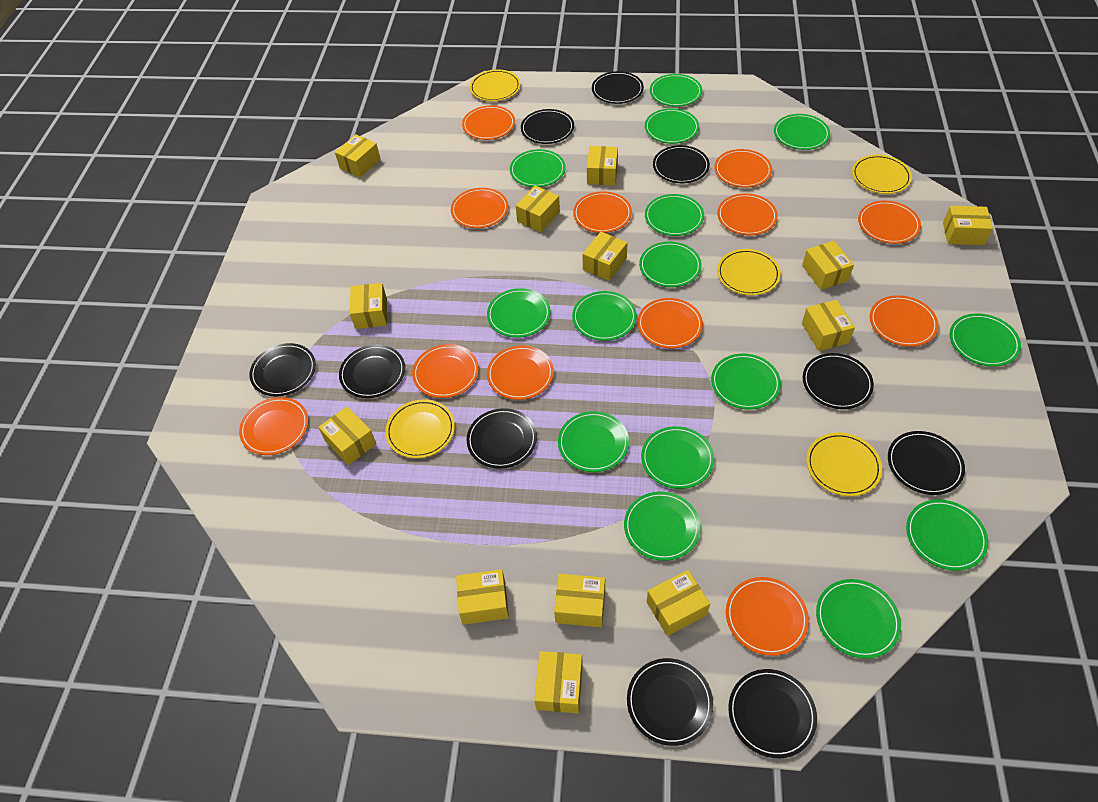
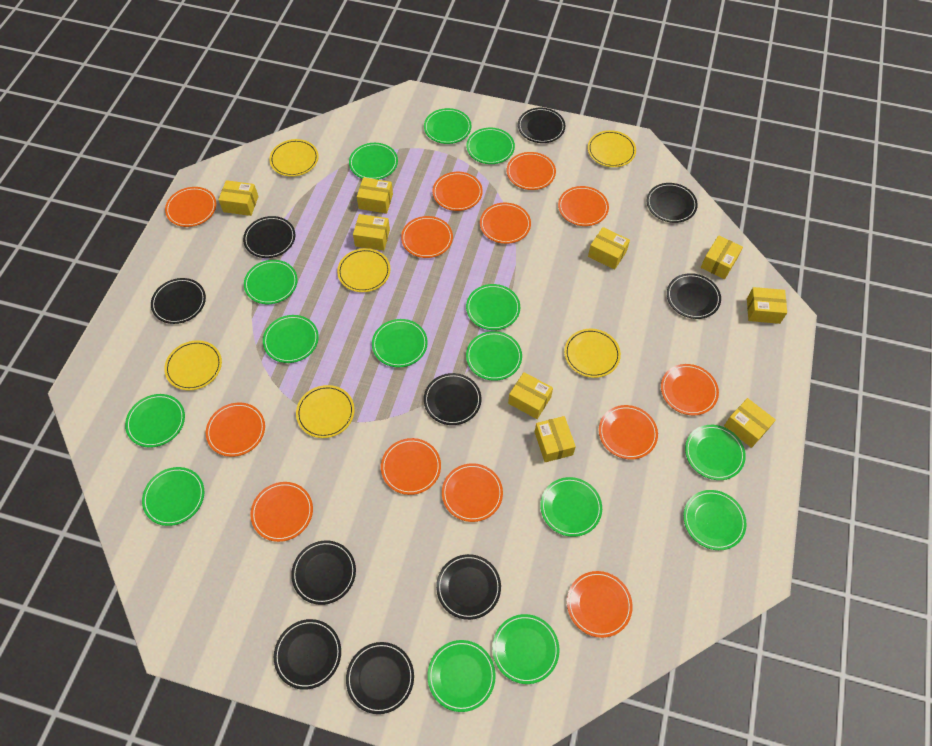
orange plate: 12 -> 13
yellow box: 13 -> 9
yellow plate: 5 -> 6

